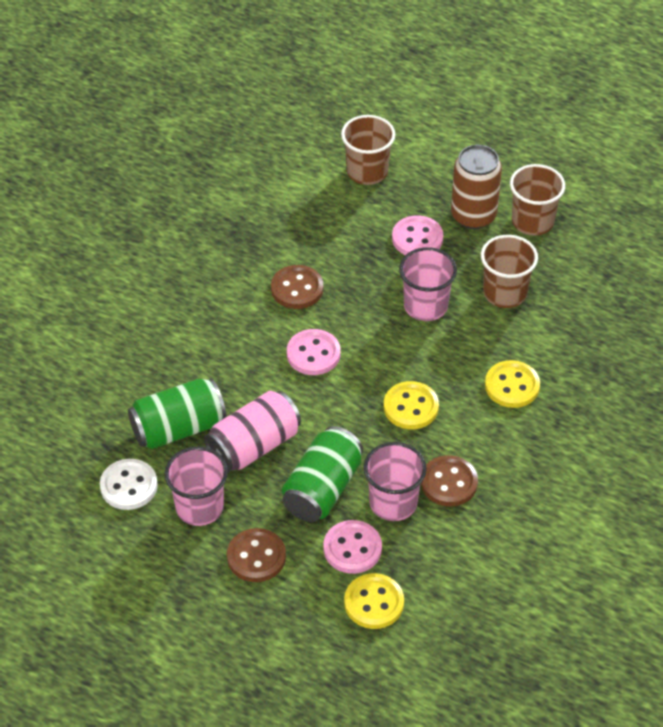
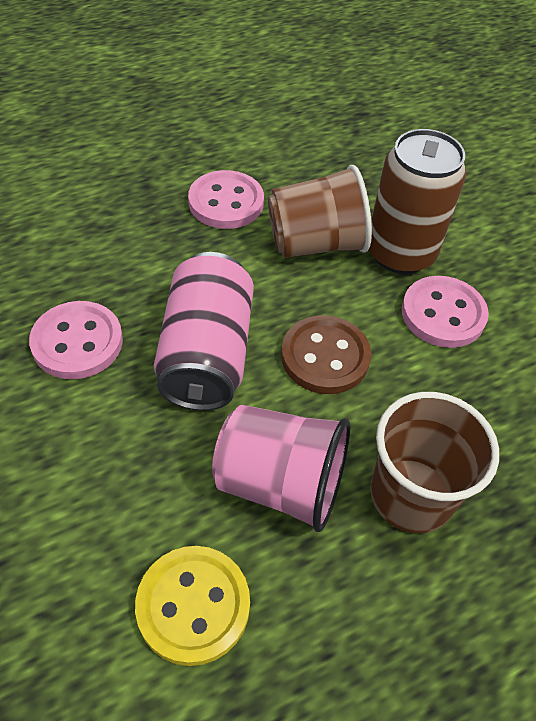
brown button: 3 -> 1
brown cup: 3 -> 2
green can: 2 -> 0
pink cup: 3 -> 1
white button: 1 -> 0
yellow button: 3 -> 1

